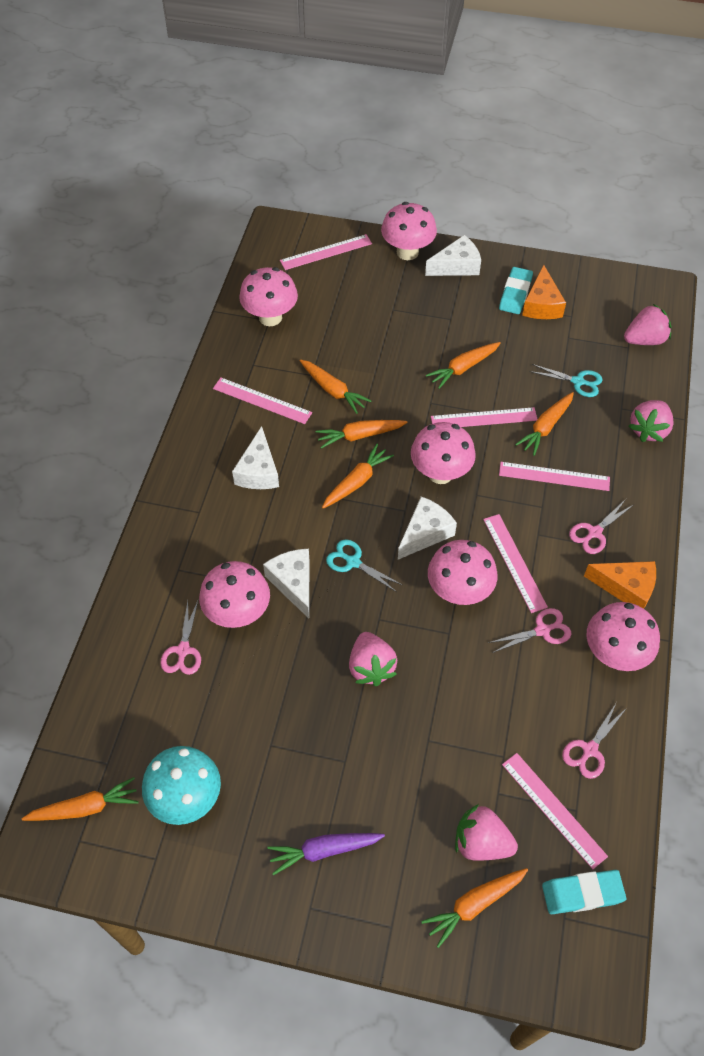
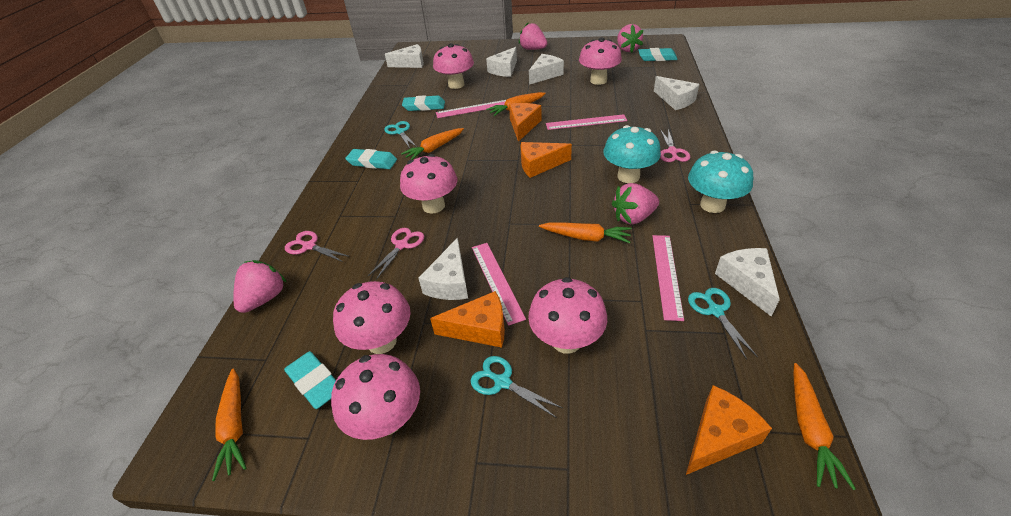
orange carrot: 7 -> 5
orange cheese: 2 -> 4
pink ruler: 6 -> 4
pink scissors: 4 -> 3
purple carrot: 1 -> 0
turquoise eraser: 2 -> 4
turquoise mushroom: 1 -> 2
turquoise scissors: 2 -> 3
white cheese: 4 -> 6

